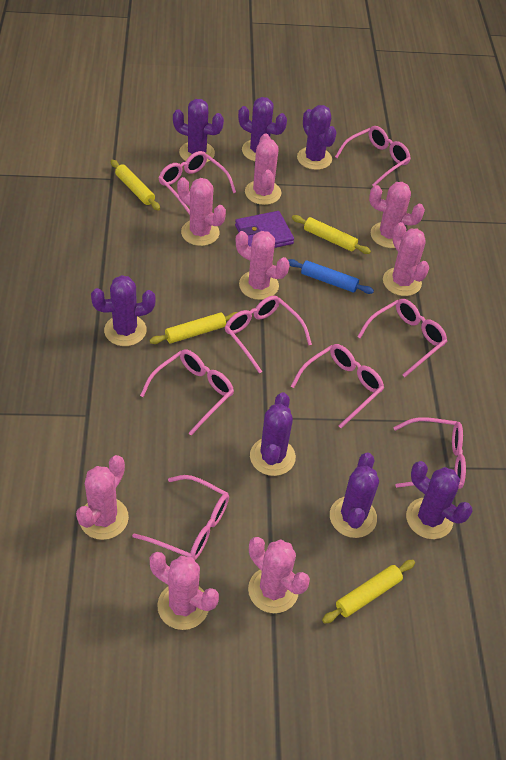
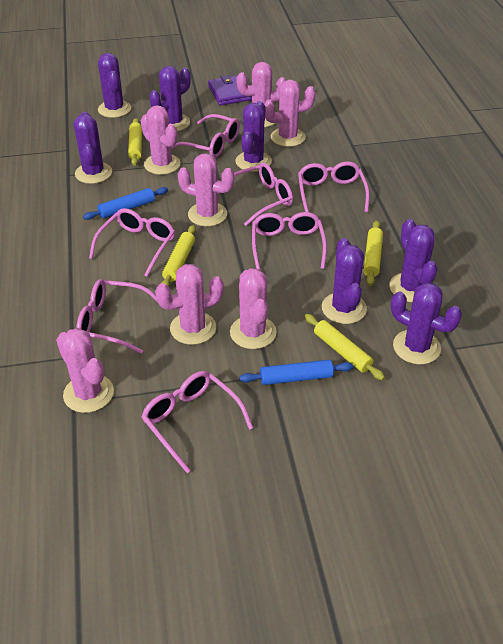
blue rolling pin: 1 -> 2
pink cactus: 8 -> 7
pink glasses: 8 -> 7

